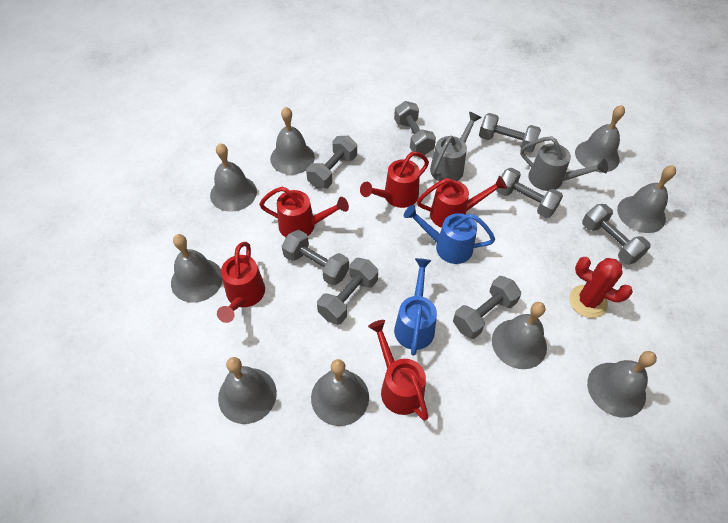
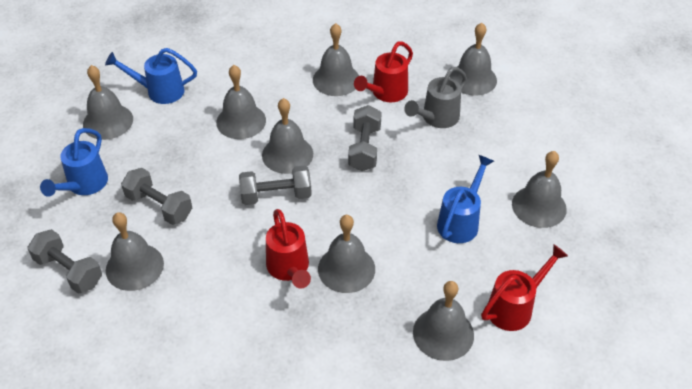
blue watering can: 2 -> 3
grey dumbbell: 8 -> 4
grey watering can: 2 -> 1
red cactus: 1 -> 0
red watering can: 5 -> 3

